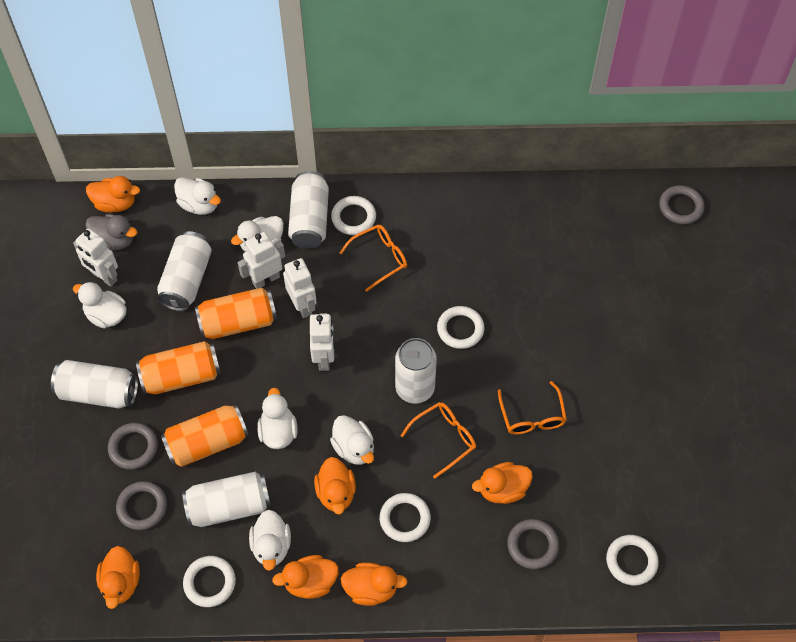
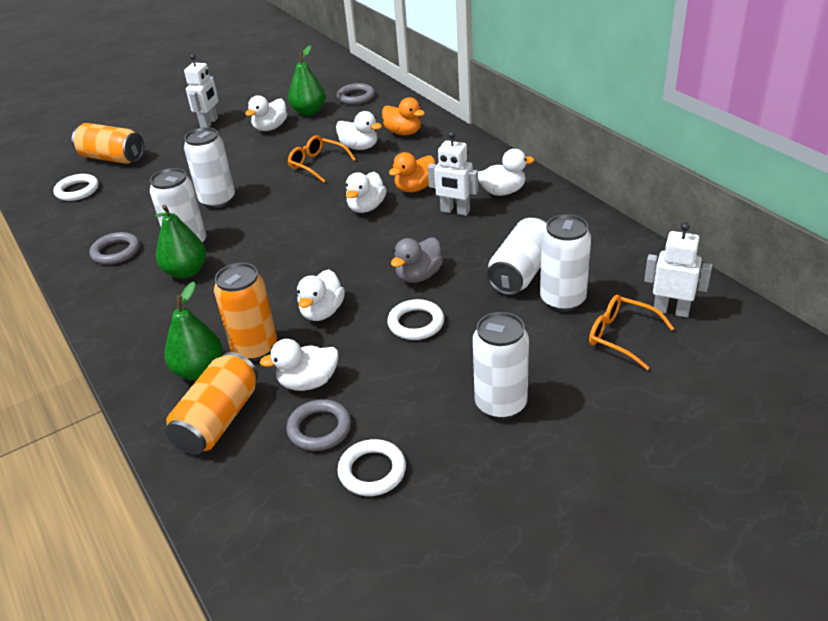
green pear: 0 -> 3
grey ring: 4 -> 3
orange duck: 6 -> 2
orange glasses: 3 -> 2
white ring: 5 -> 3
white robot: 4 -> 3

